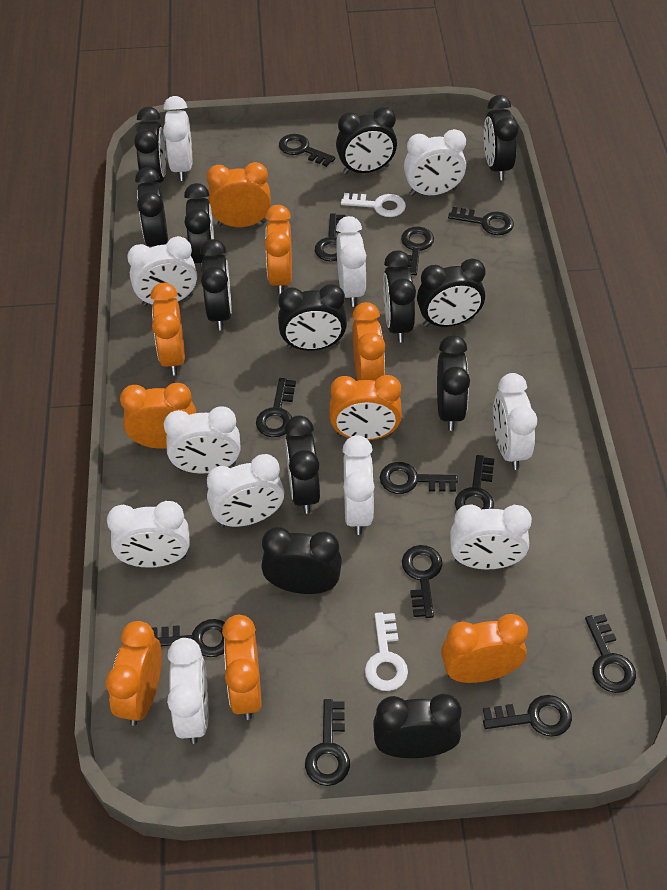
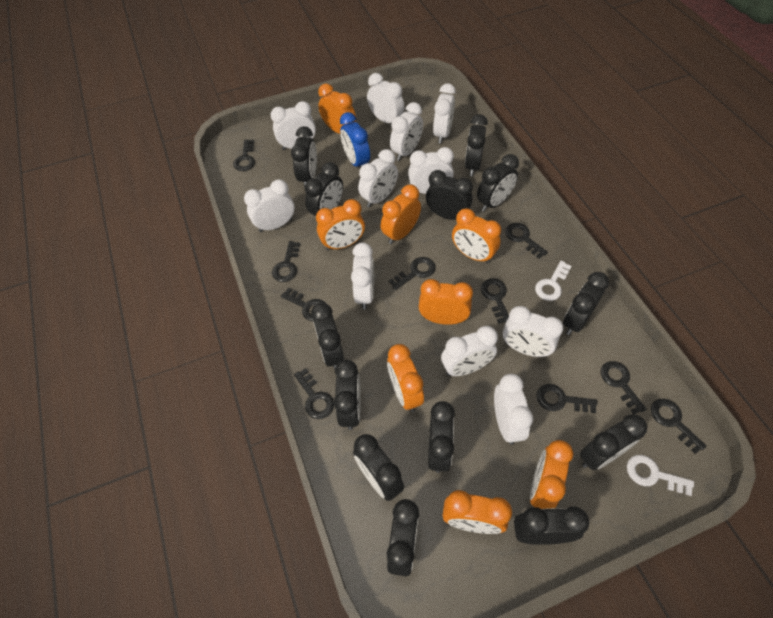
black key: 12 -> 10
blue clock: 0 -> 1
orange clock: 9 -> 8

